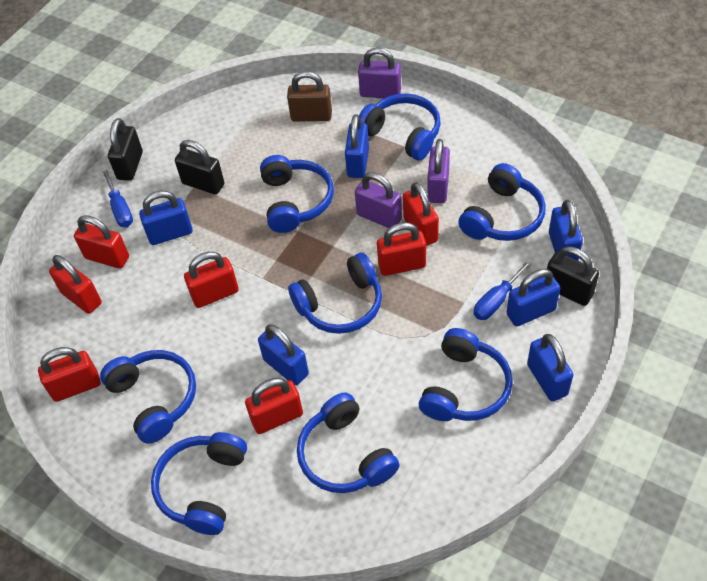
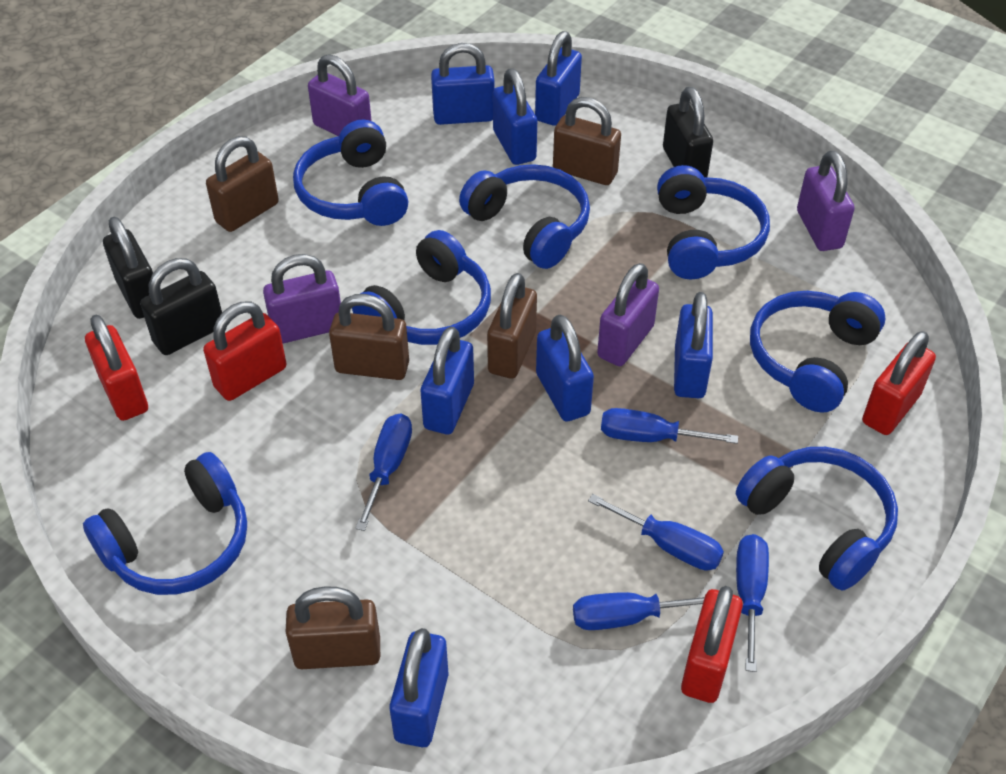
blue headphones: 8 -> 7
blue padlock: 6 -> 7
blue screwdriver: 2 -> 5
brown padlock: 1 -> 5
purple padlock: 3 -> 4
red padlock: 7 -> 4

